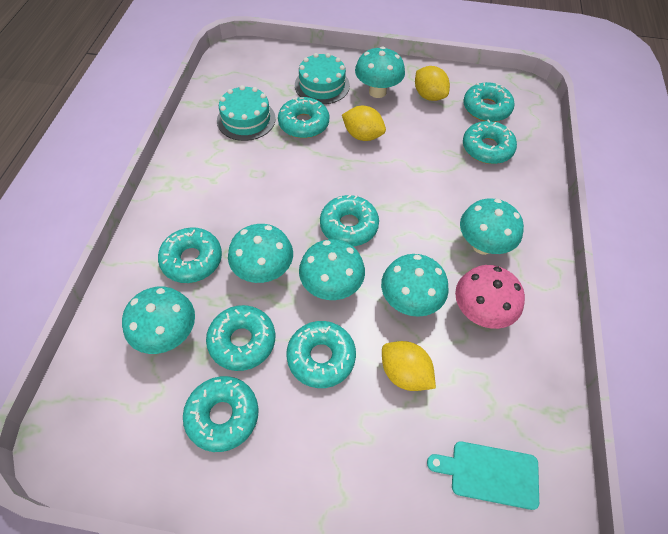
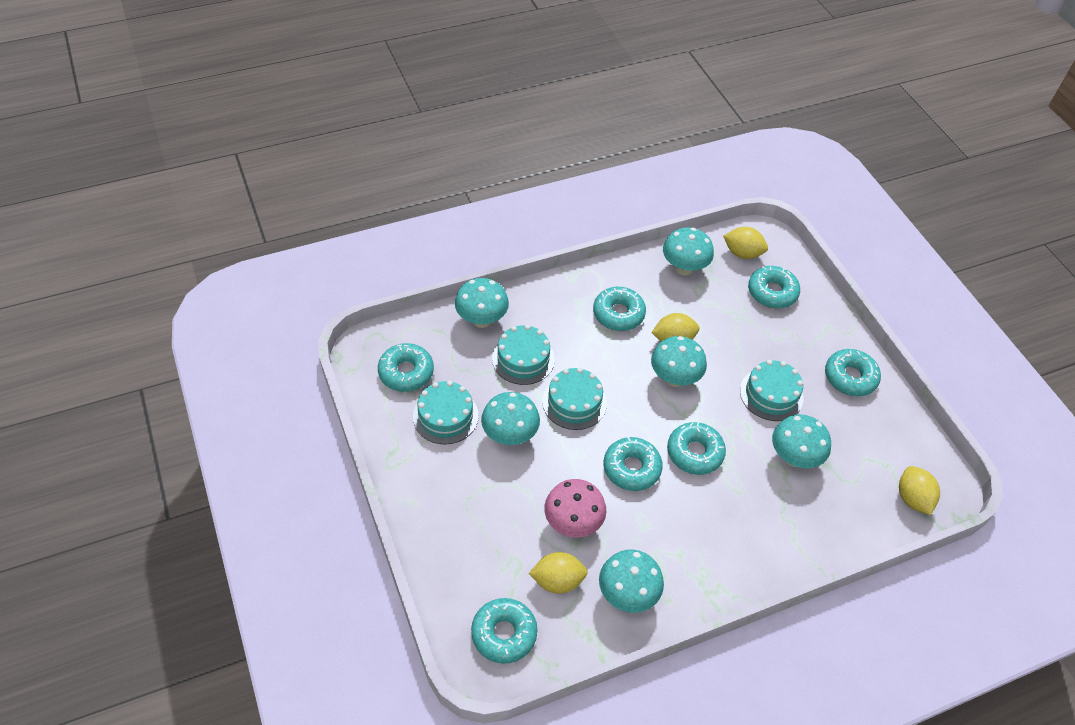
turquoise cake: 2 -> 4
turquoise cutting board: 1 -> 0
turquoise donut: 8 -> 7
yellow lemon: 3 -> 4

